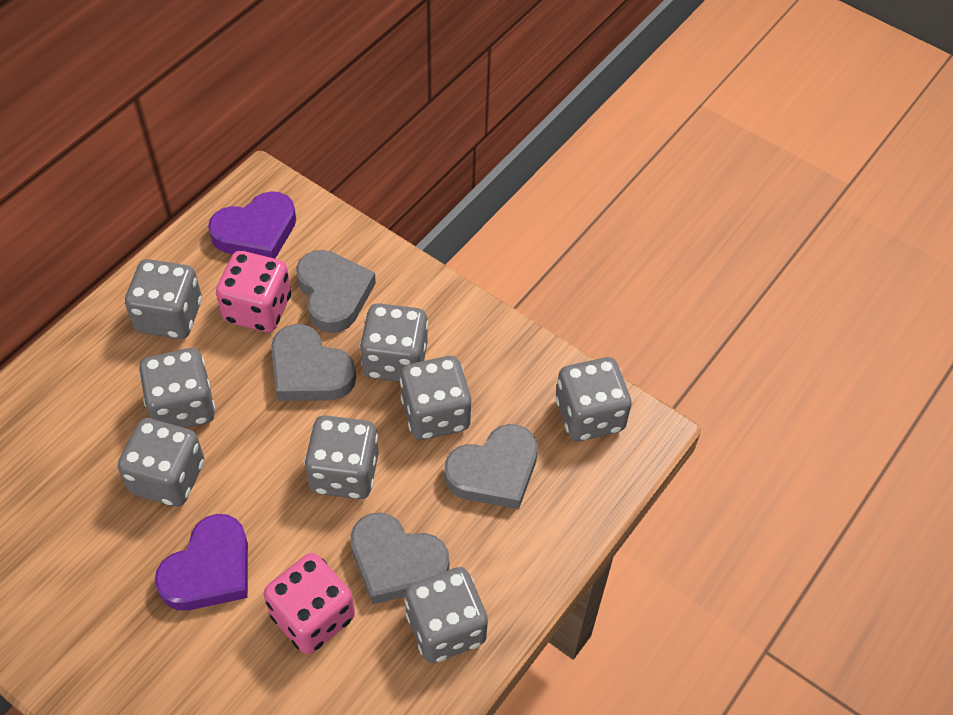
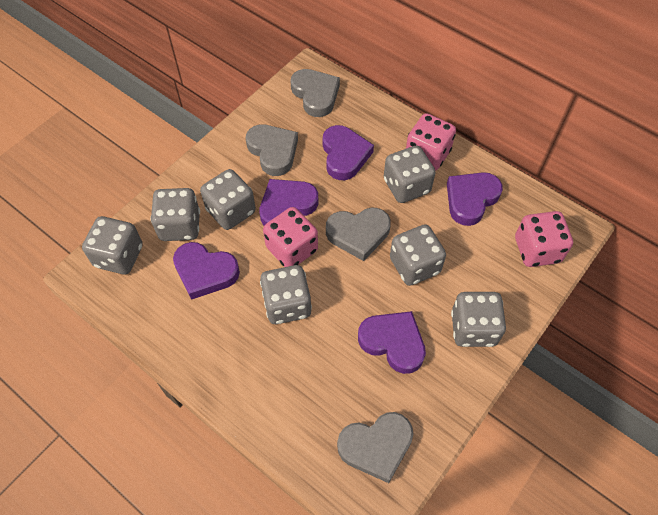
grey dice: 8 -> 7
pink dice: 2 -> 3
purple heart: 2 -> 5

